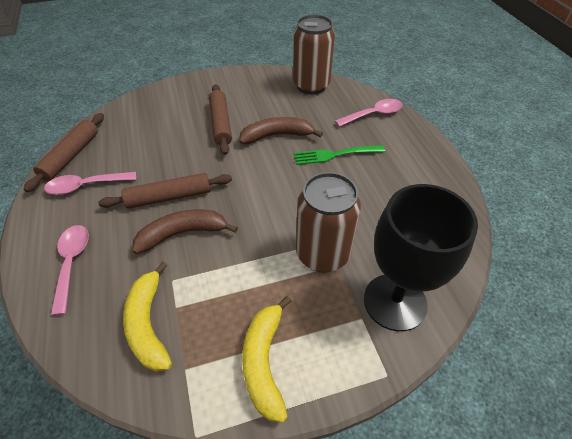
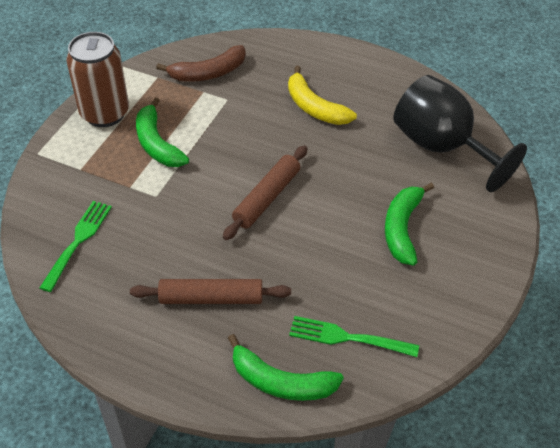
brown banana: 2 -> 1
brown can: 2 -> 1
brown rolling pin: 3 -> 2
green banana: 0 -> 3
green fork: 1 -> 2
pink spoon: 3 -> 0
yellow banana: 2 -> 1

